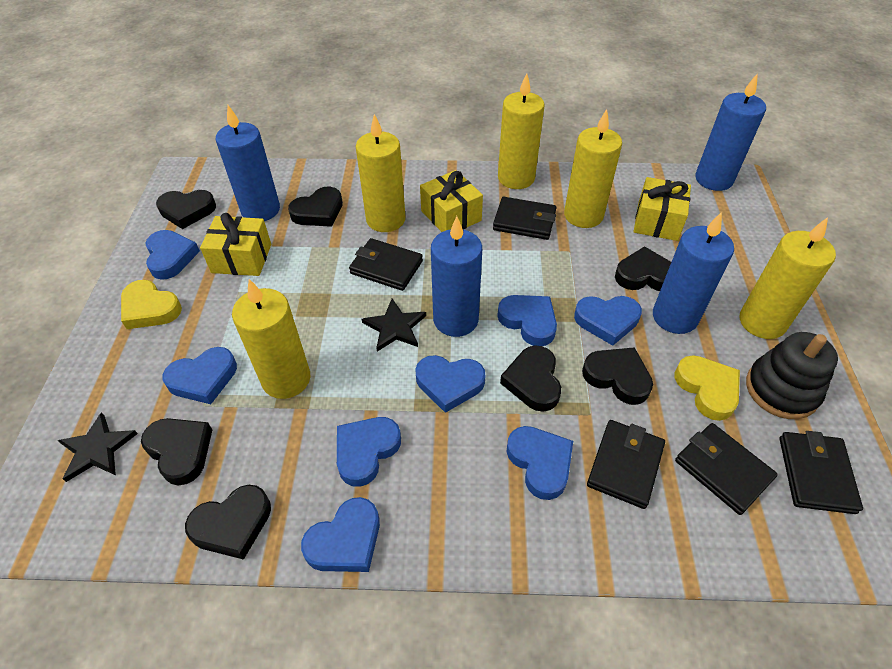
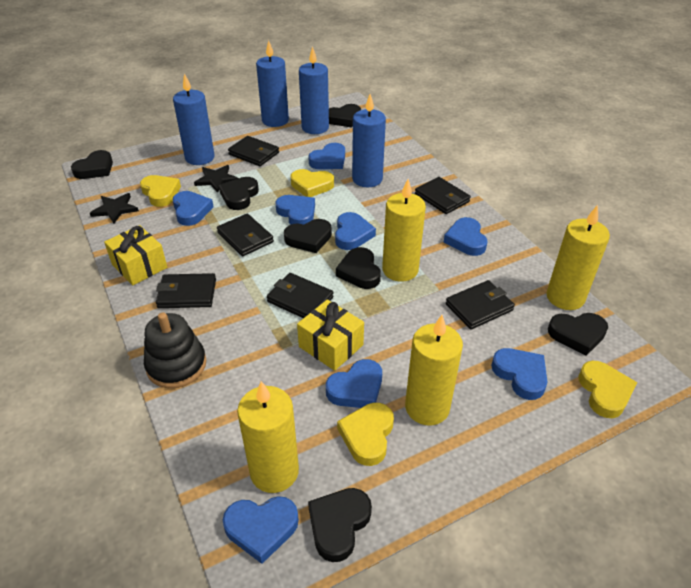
black wallet: 5 -> 6
yellow candle: 5 -> 4
yellow gift: 3 -> 2
yellow heart: 2 -> 4

